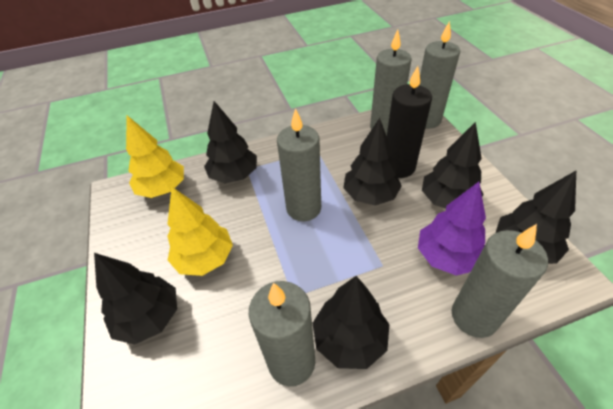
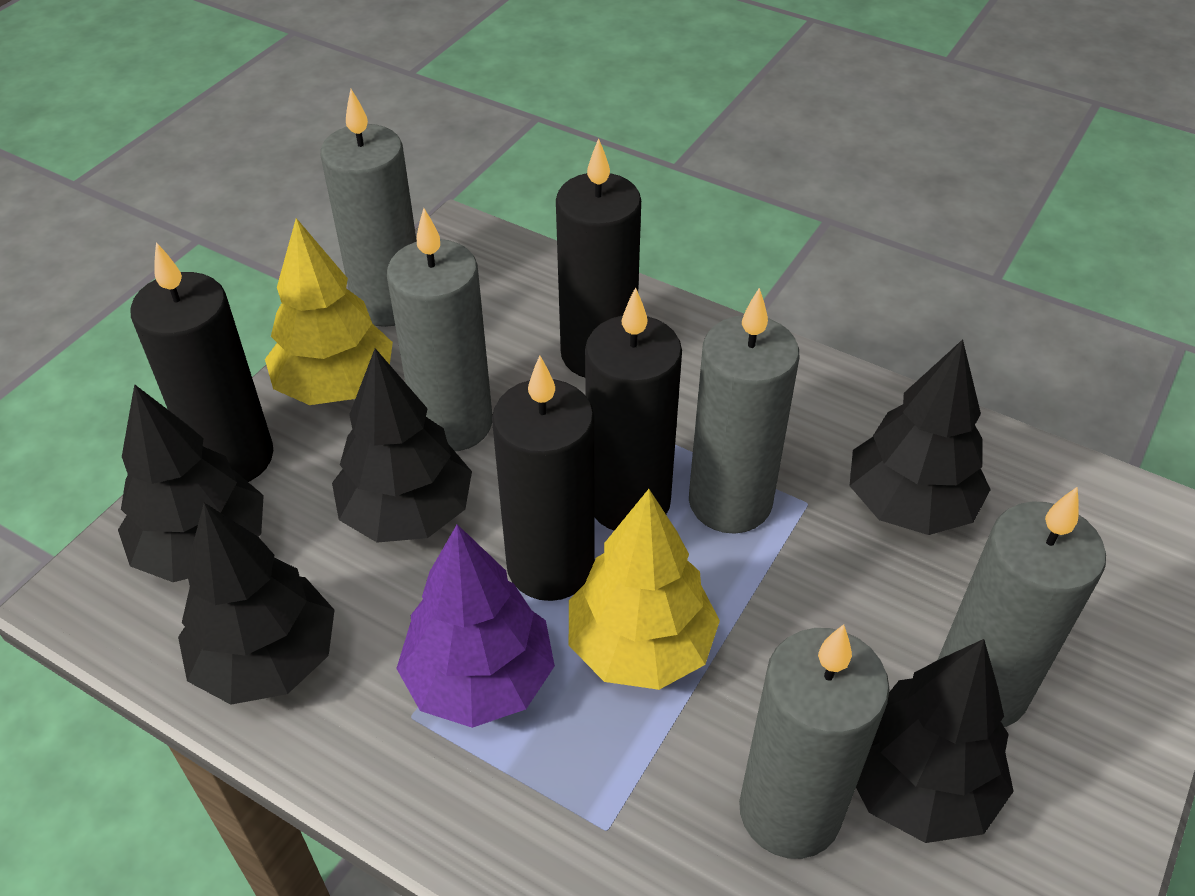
black candle: 1 -> 4
black tree: 6 -> 5

